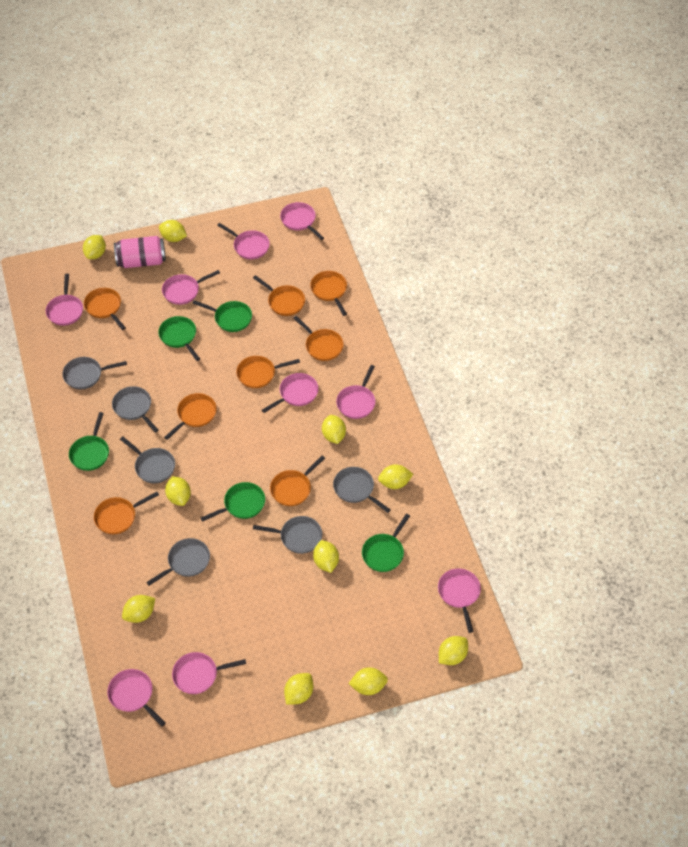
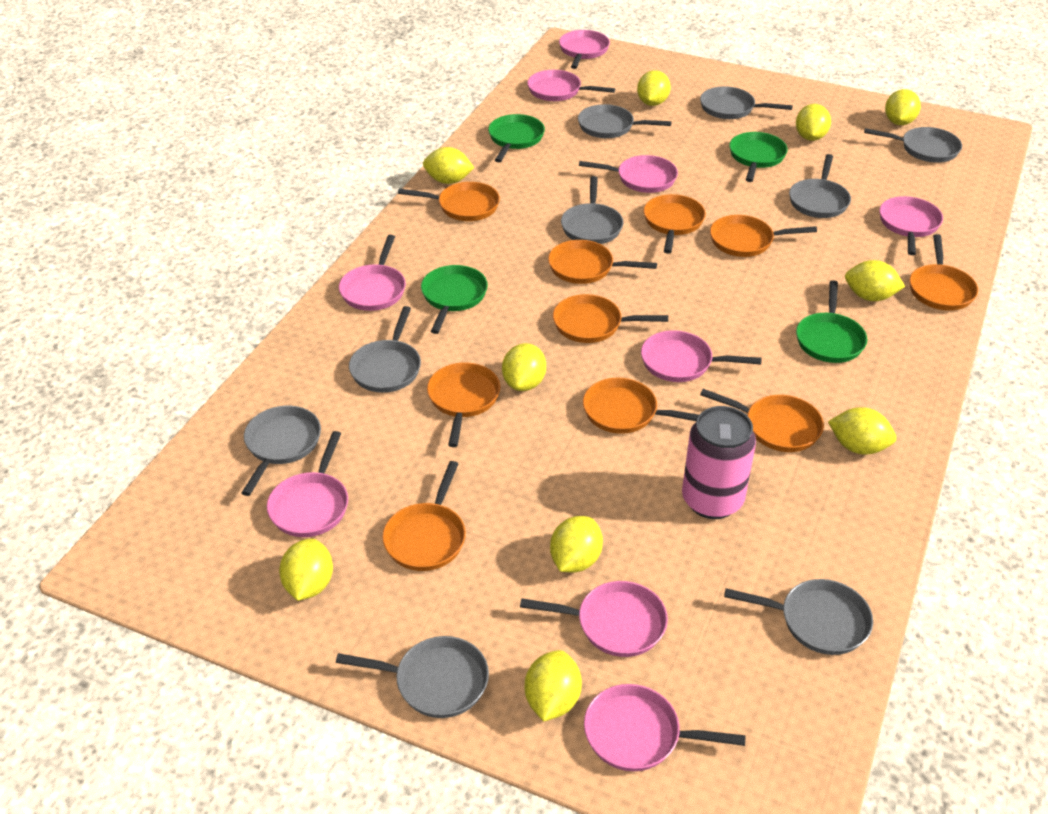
green pan: 5 -> 4
grey pan: 6 -> 9
orange pan: 8 -> 10

